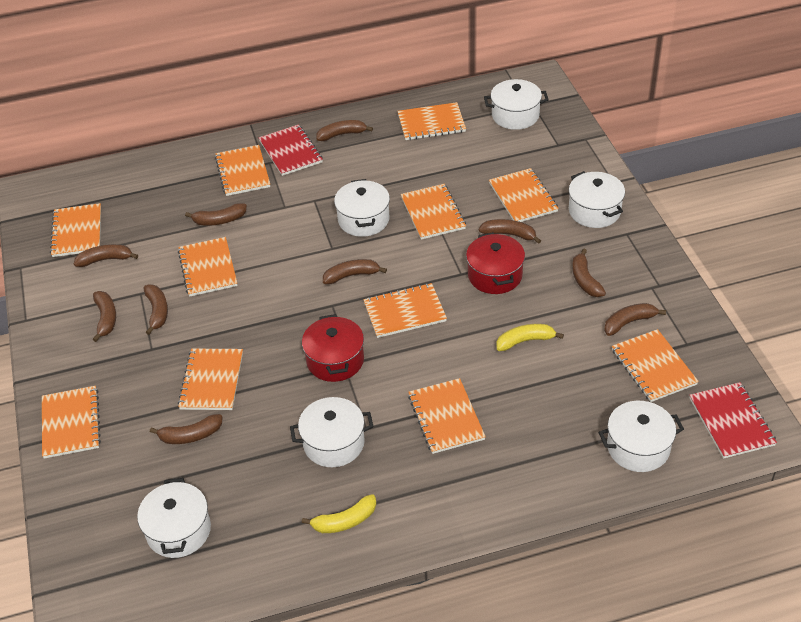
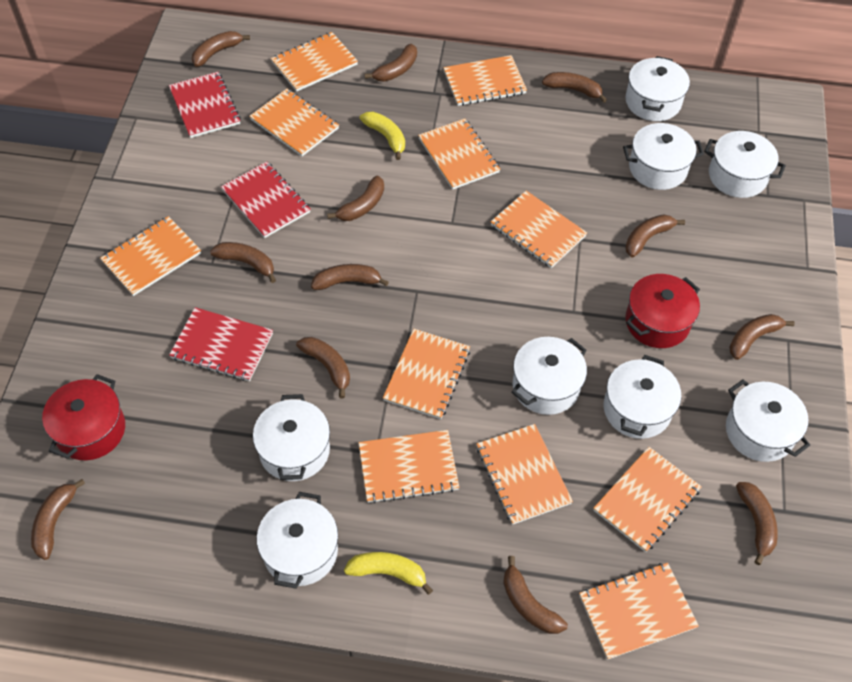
brown banana: 10 -> 12
red notebook: 2 -> 3
white pot: 6 -> 8

